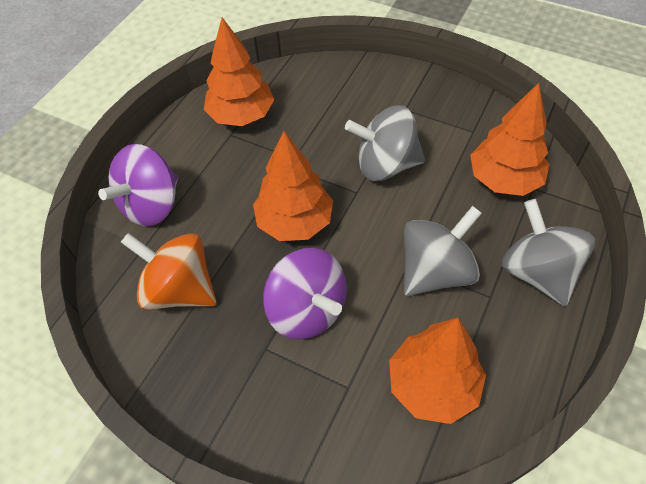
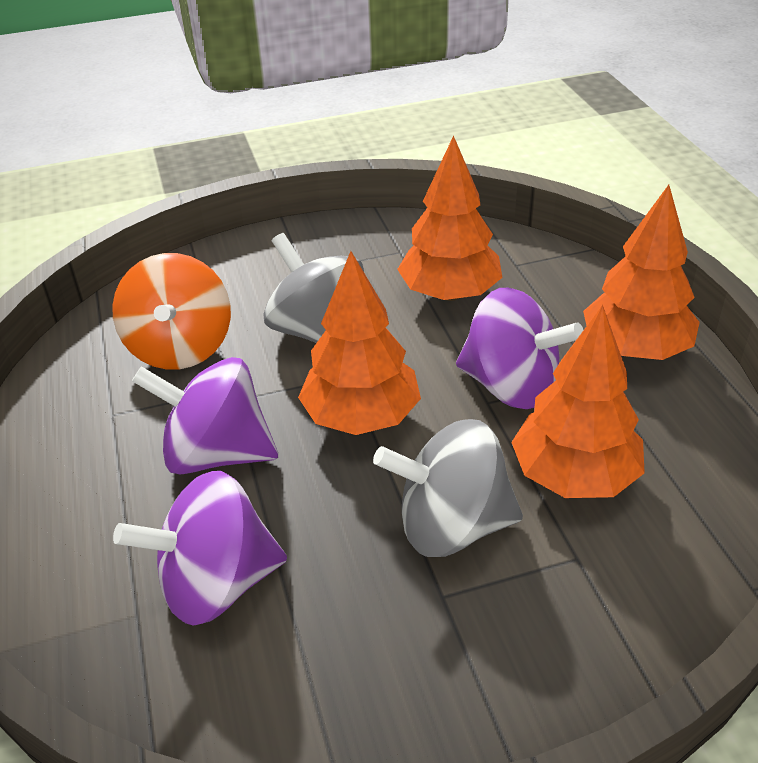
grey spinning top: 3 -> 2
purple spinning top: 2 -> 3

